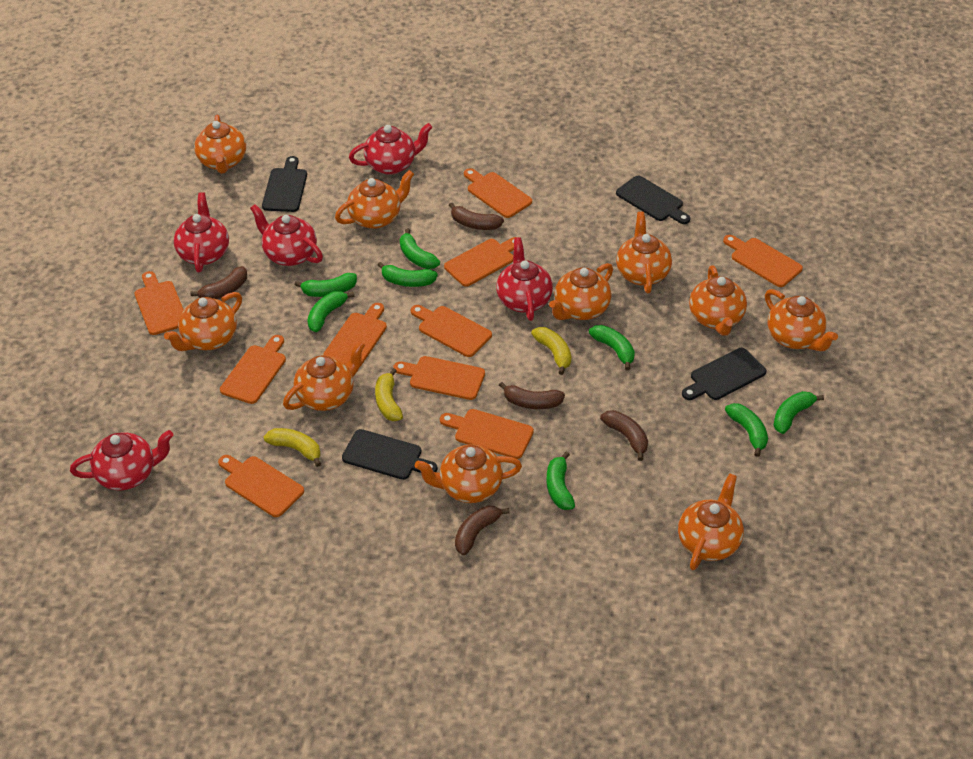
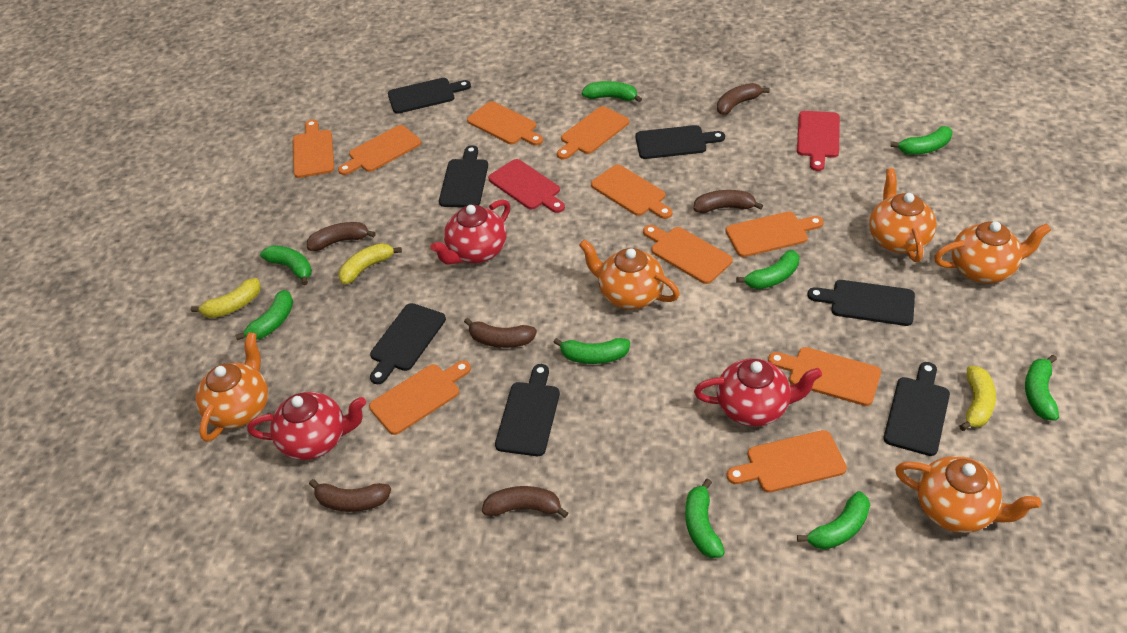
black cutting board: 4 -> 7
brown banana: 5 -> 6
green banana: 8 -> 9
orange teapot: 10 -> 5
red cutting board: 0 -> 2
red teapot: 5 -> 3

